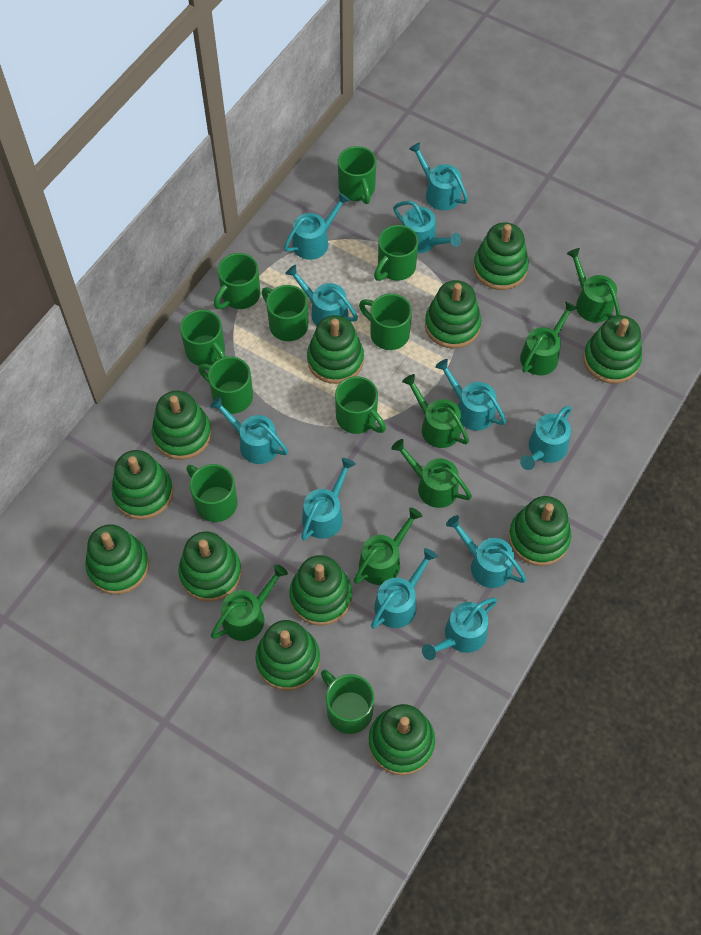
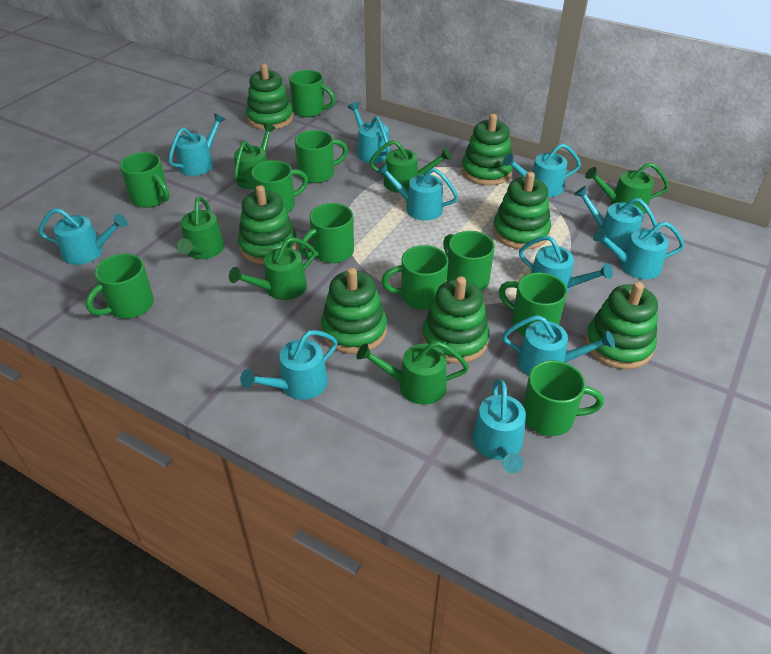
green stacking toy: 12 -> 7

